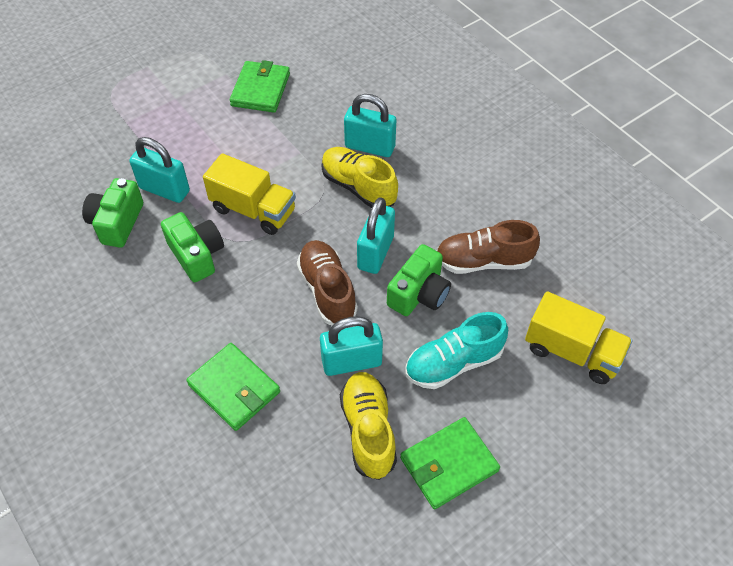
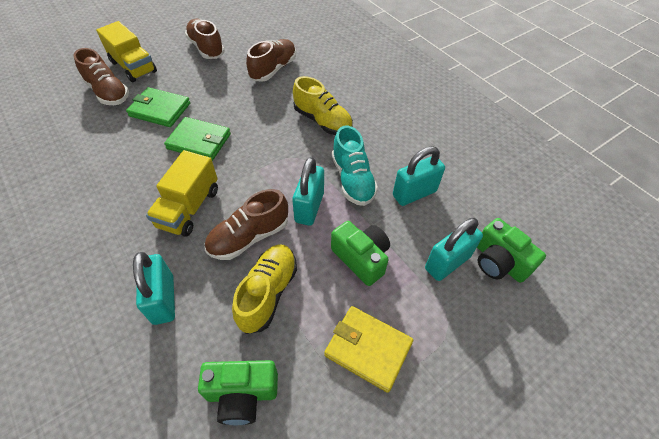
brown shoe: 2 -> 4
green wallet: 3 -> 2
yellow wallet: 0 -> 1

